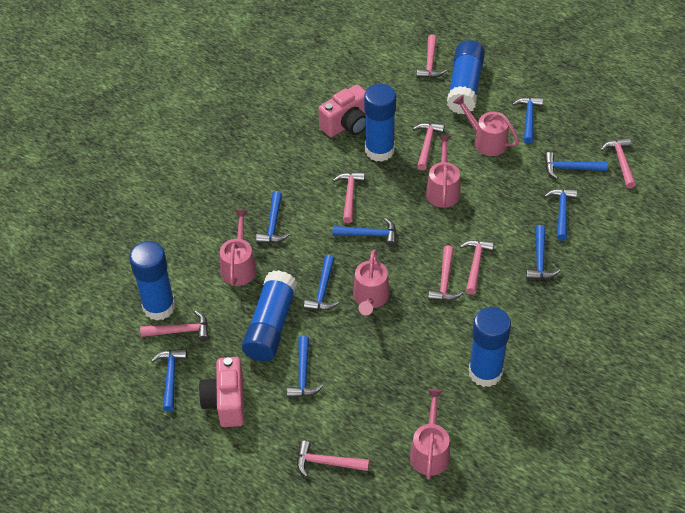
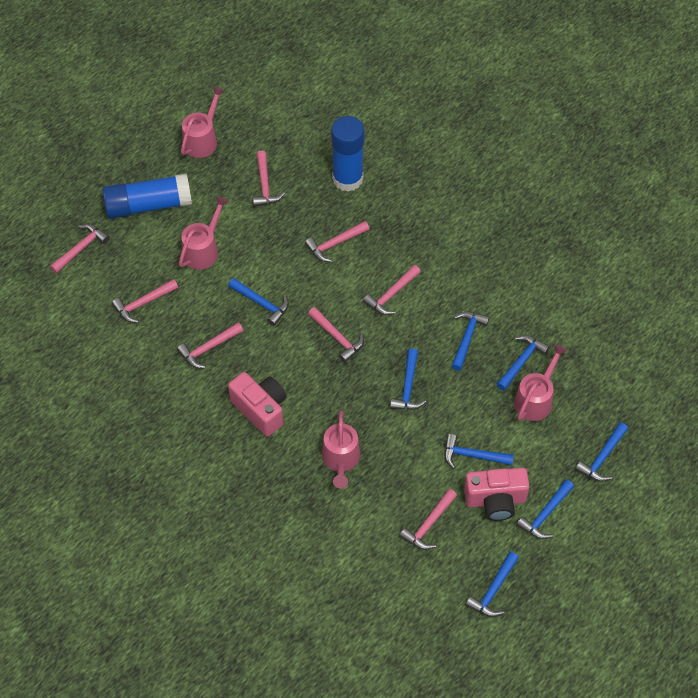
blue glue stick: 5 -> 2
blue hammer: 9 -> 8
pink watering can: 5 -> 4

